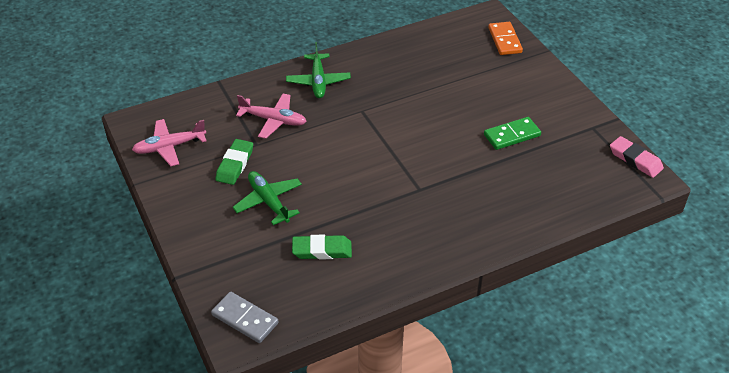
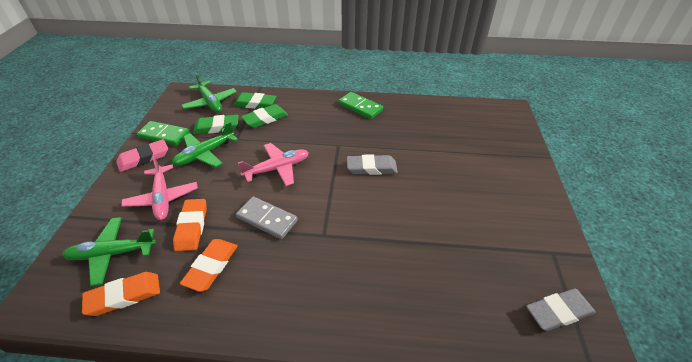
green domino: 1 -> 2
green eraser: 2 -> 3
green plane: 2 -> 3
grey eraser: 0 -> 2
orange domino: 1 -> 0
orange eraser: 0 -> 3

